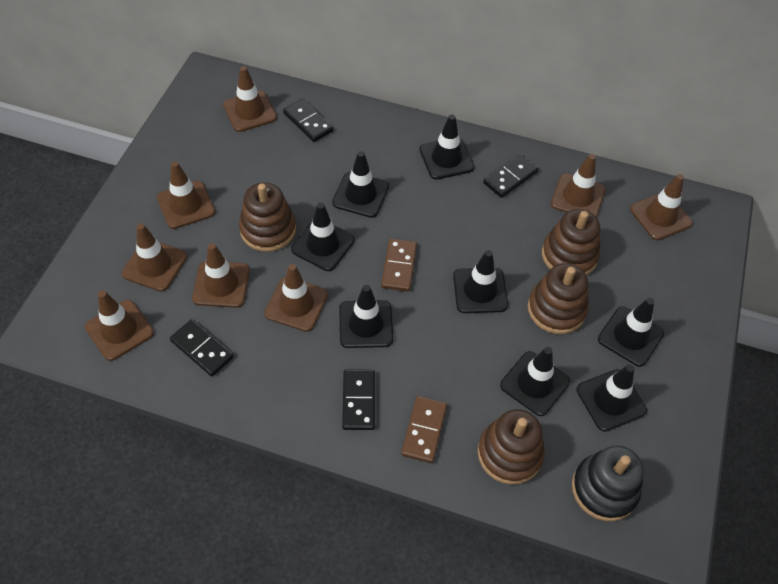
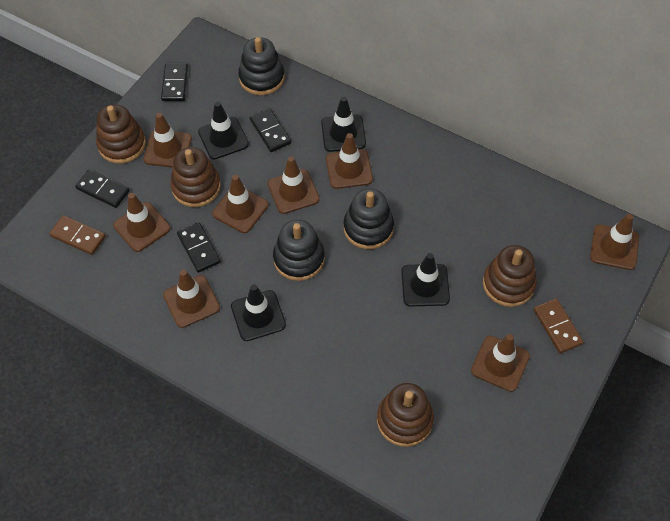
black stacking toy: 1 -> 3
black traffic cone: 8 -> 4

